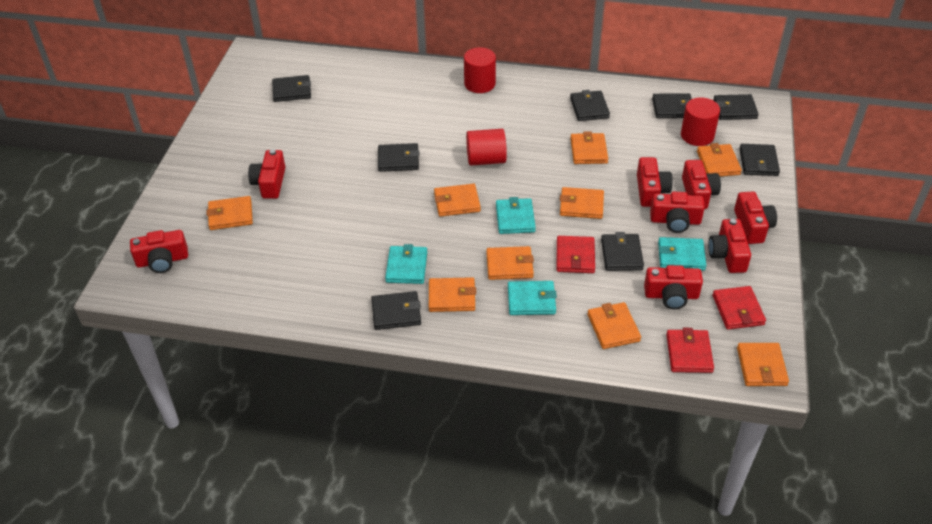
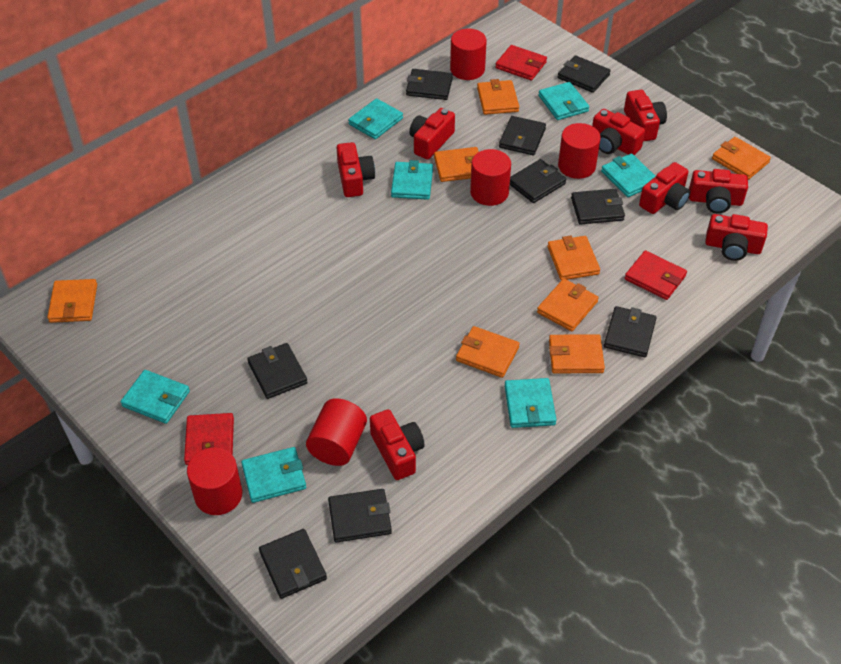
black wallet: 8 -> 9
orange wallet: 9 -> 8
red cylinder: 3 -> 5
turquoise wallet: 4 -> 7

